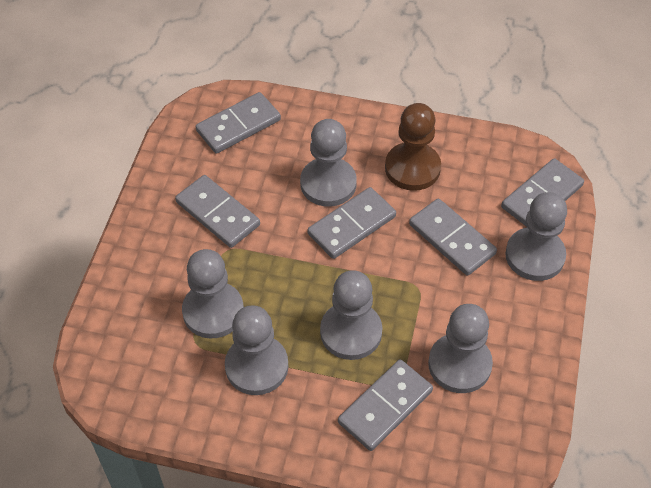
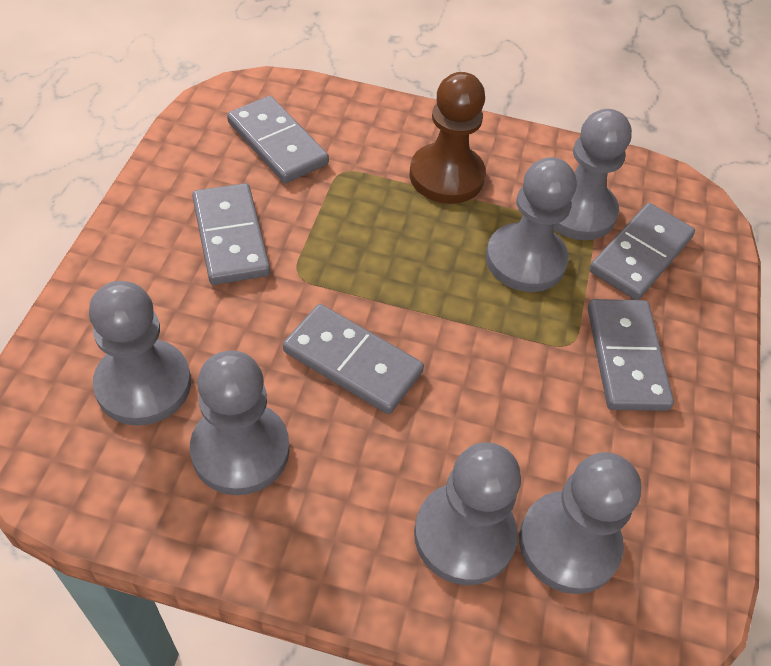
grey domino: 6 -> 5

